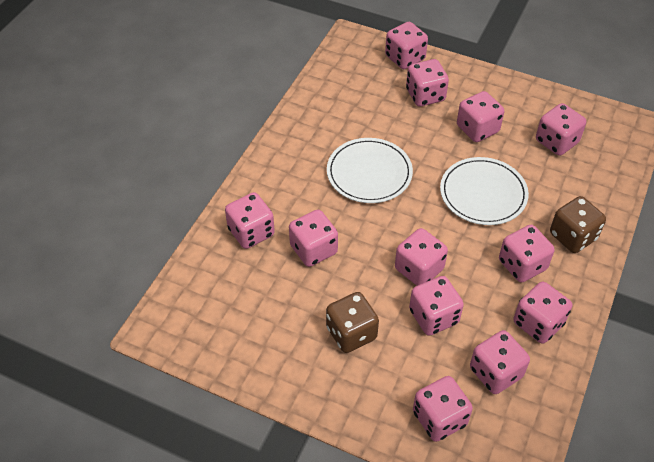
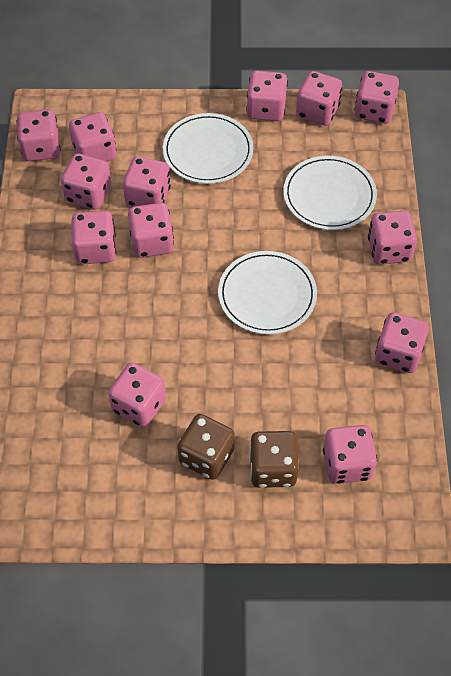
pink dice: 12 -> 13
white plate: 2 -> 3

